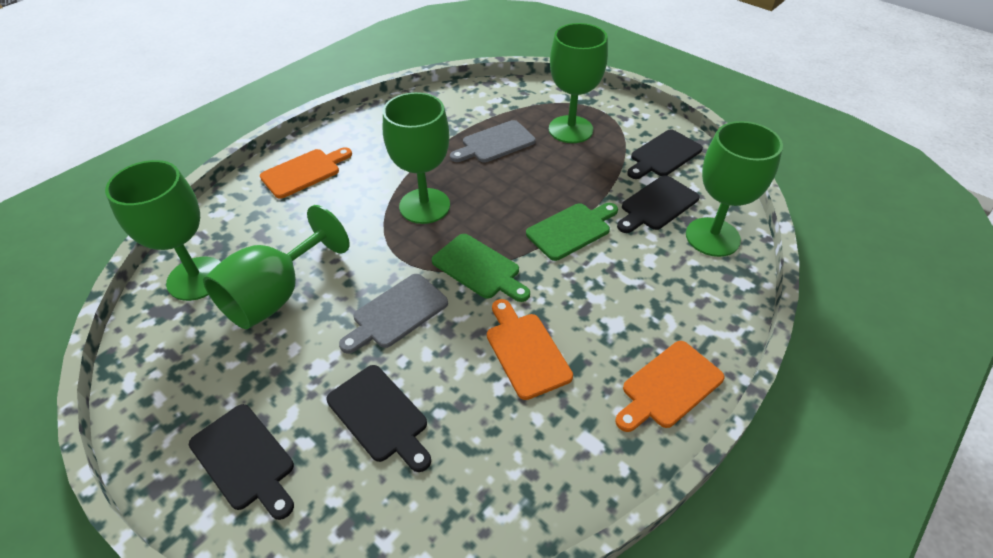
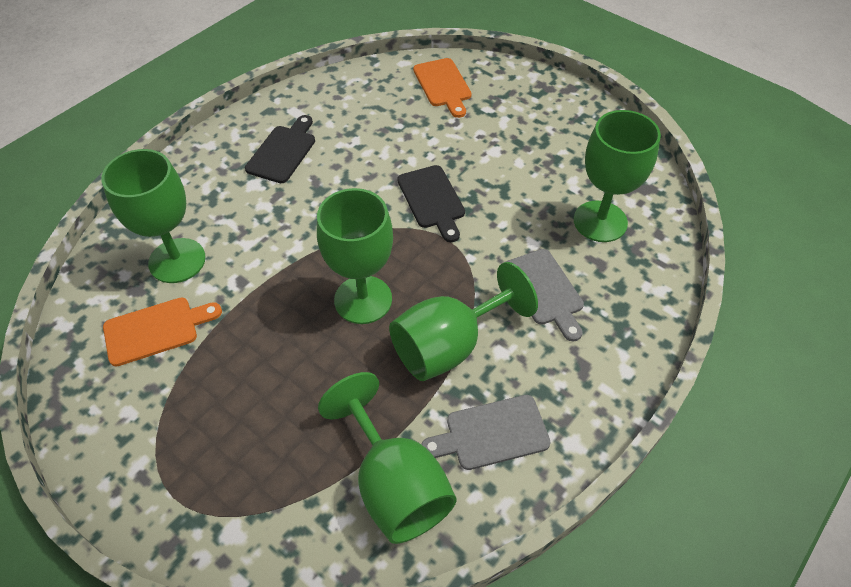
black cutting board: 4 -> 2
green cutting board: 2 -> 0
orange cutting board: 3 -> 2

